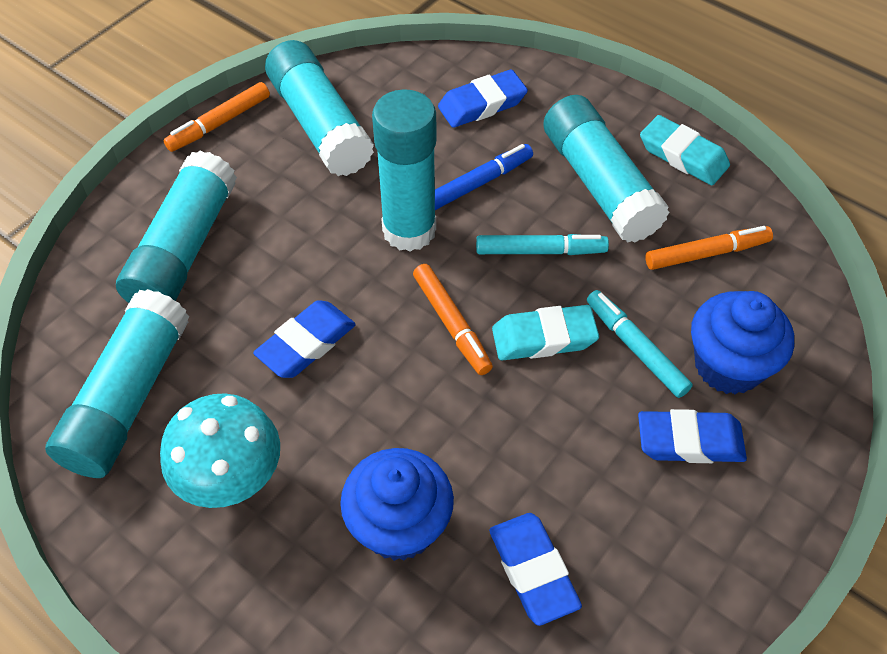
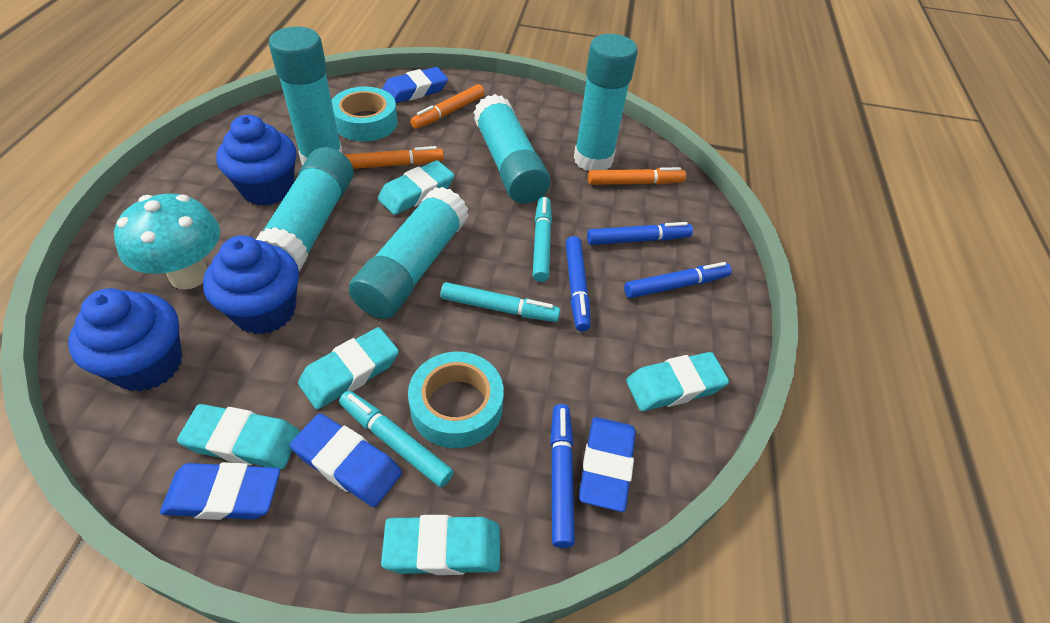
blue cupcake: 2 -> 3
blue marker: 1 -> 4
turquoise eraser: 2 -> 5
turquoise marker: 2 -> 3
turquoise tape: 0 -> 2

